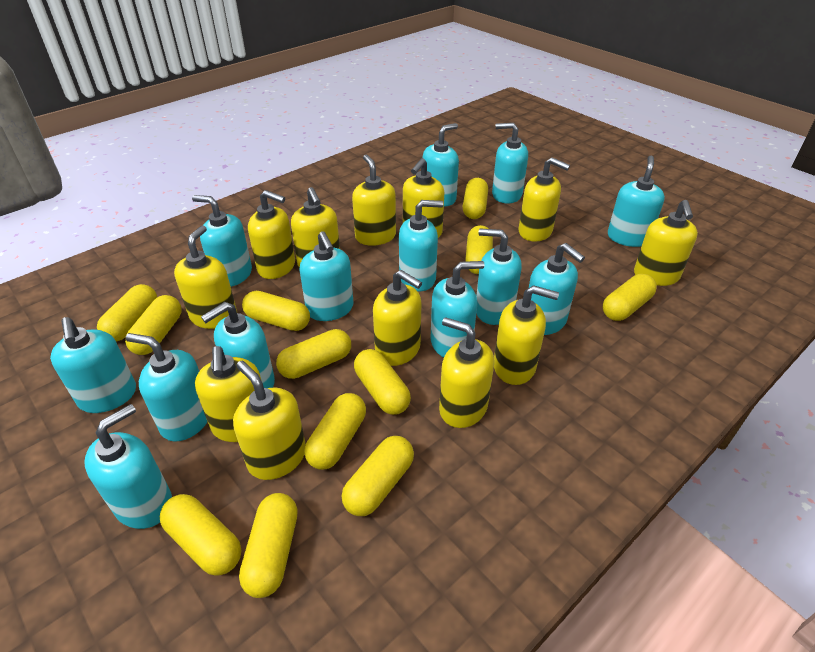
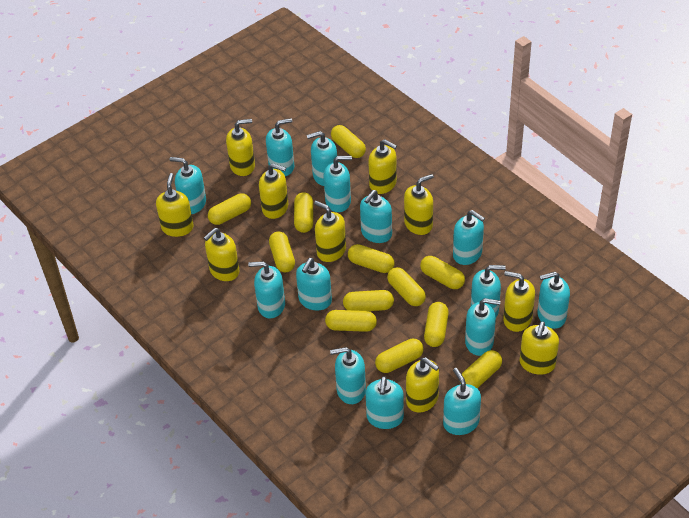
turquoise soap dispenser: 13 -> 14
yellow soap dispenser: 12 -> 10

